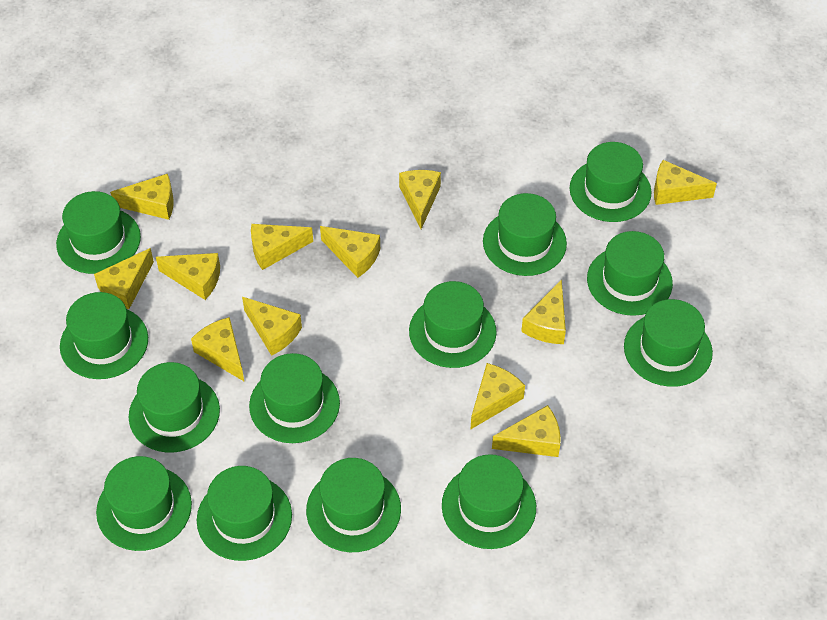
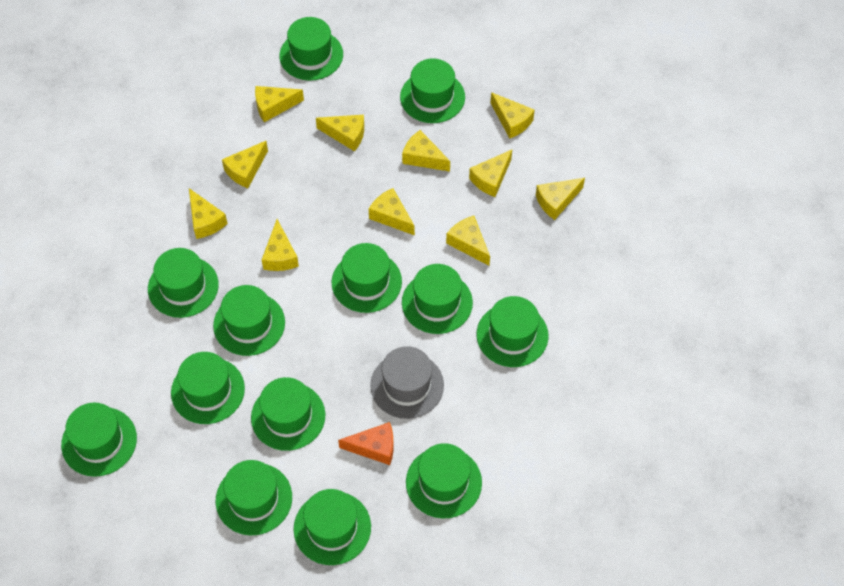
grey hat: 0 -> 1
orange cheese: 0 -> 1
yellow cheese: 12 -> 11

